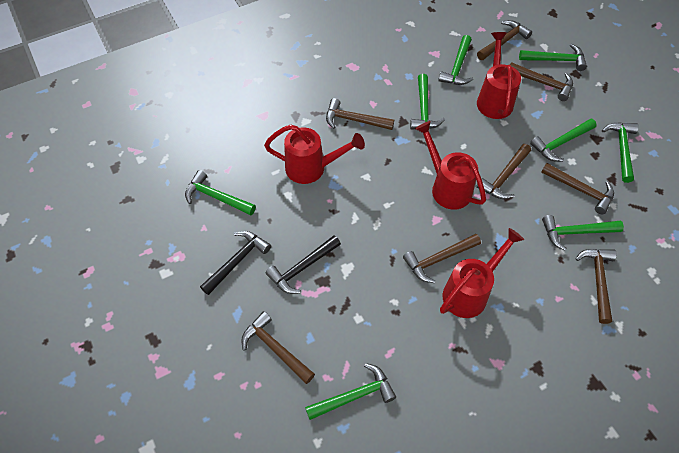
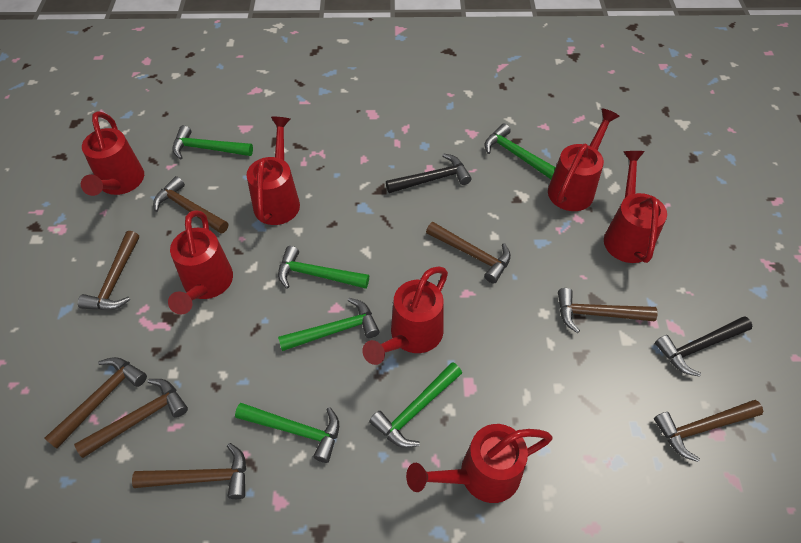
green hammer: 8 -> 6
red watering can: 4 -> 7

